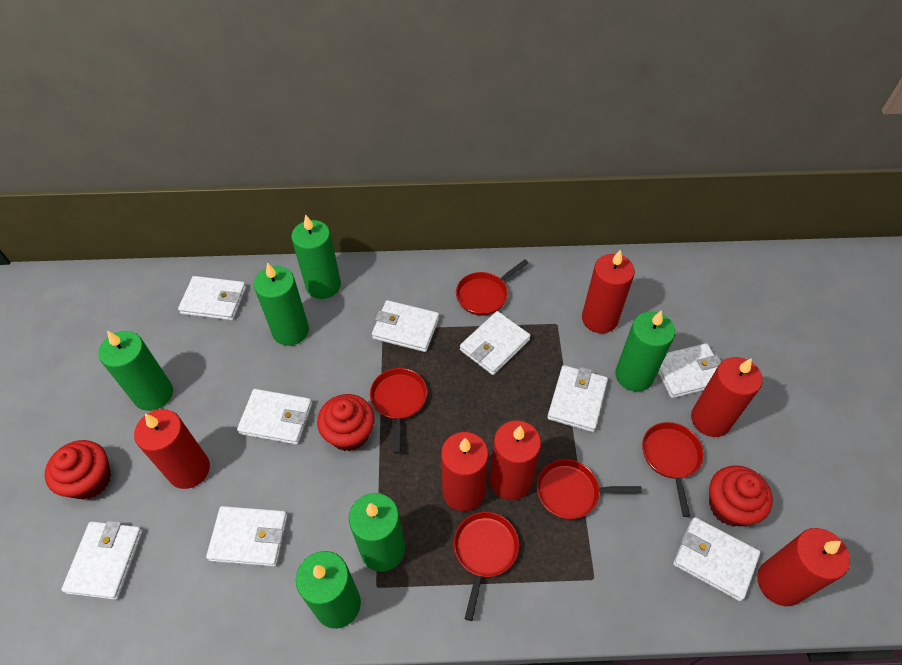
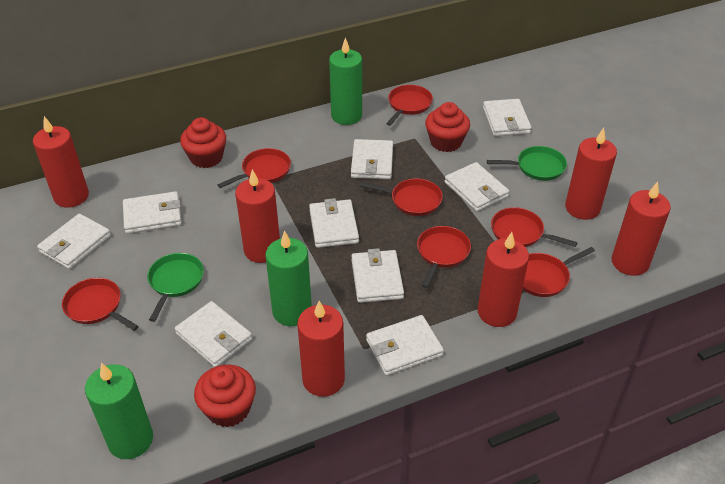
green candle: 6 -> 3
green pan: 0 -> 2
red pan: 5 -> 7

